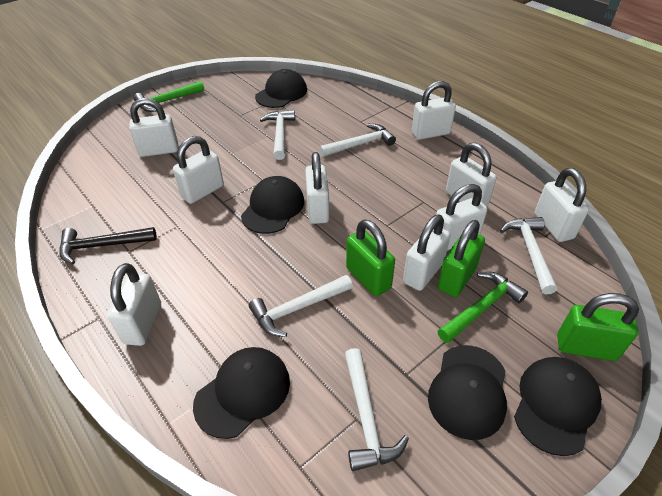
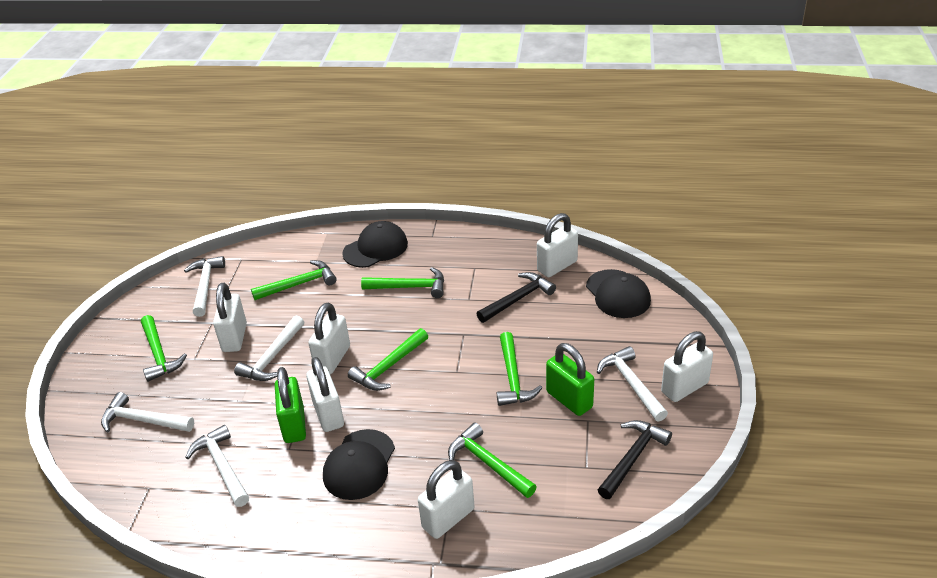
black cap: 5 -> 3
black hammer: 1 -> 2
green hammer: 2 -> 6
green padlock: 3 -> 2
white padlock: 9 -> 6

